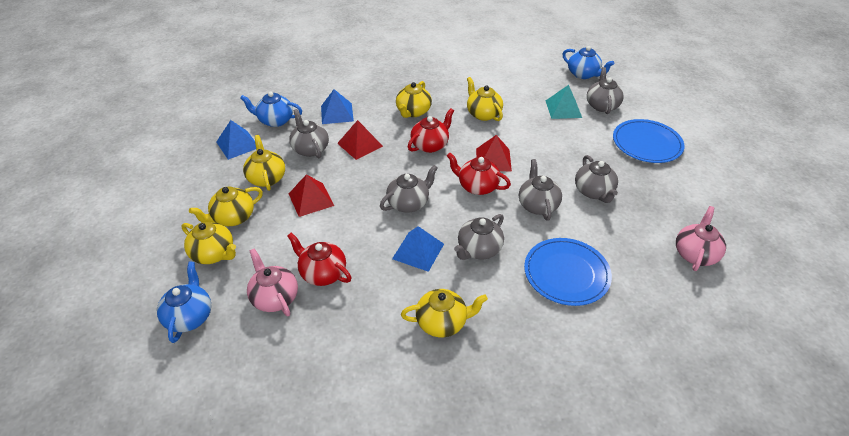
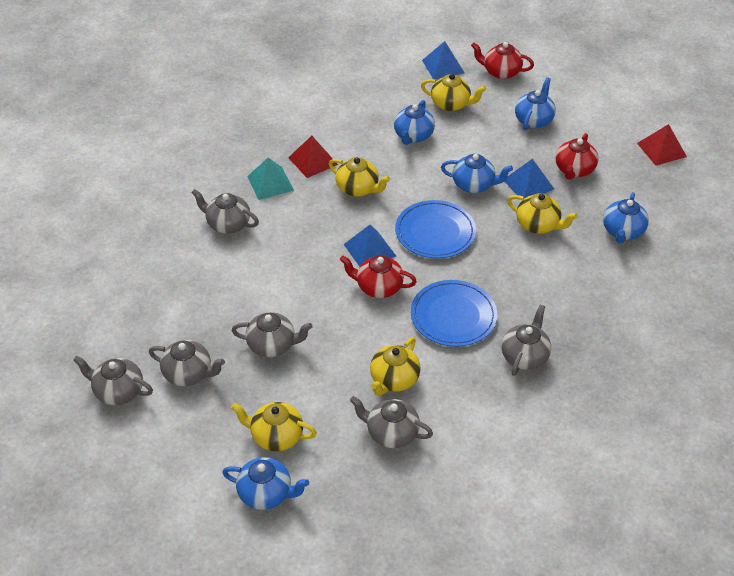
blue teapot: 3 -> 5
pink teapot: 2 -> 0
red pyramid: 3 -> 2
yellow teapot: 6 -> 5

